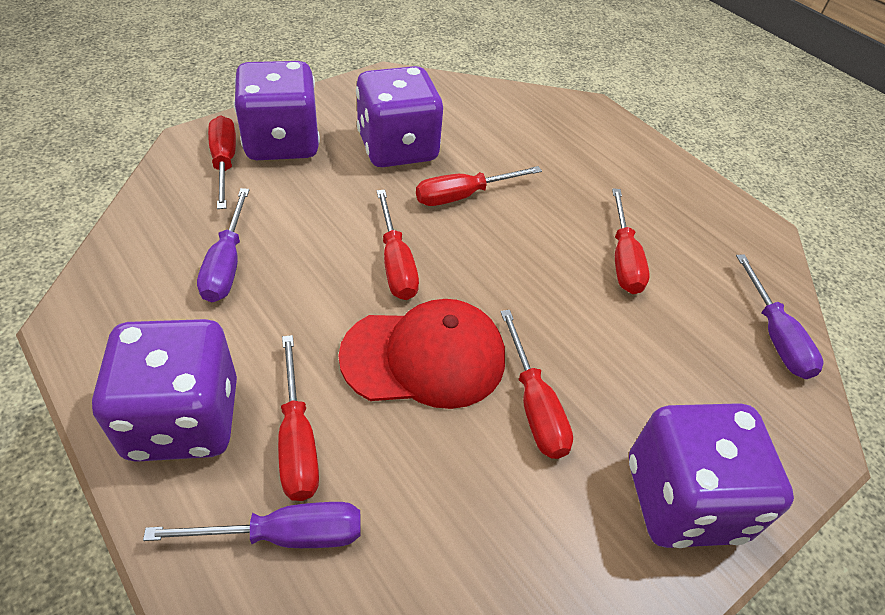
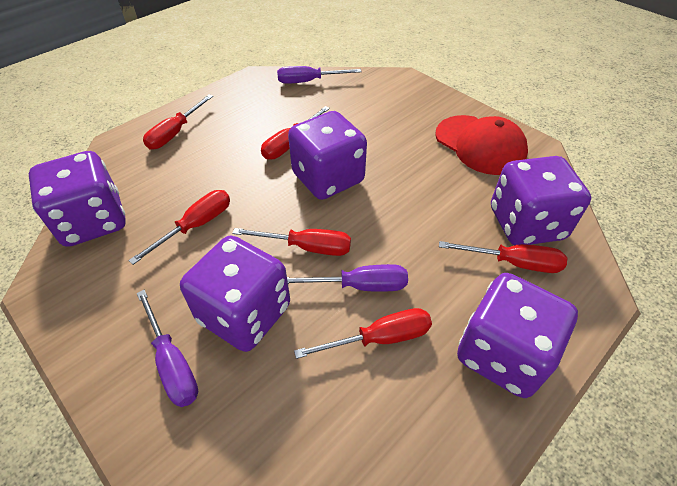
purple dice: 4 -> 5

